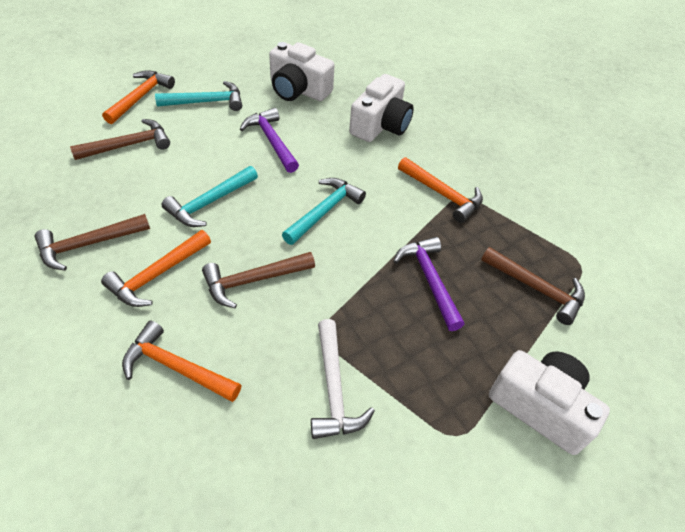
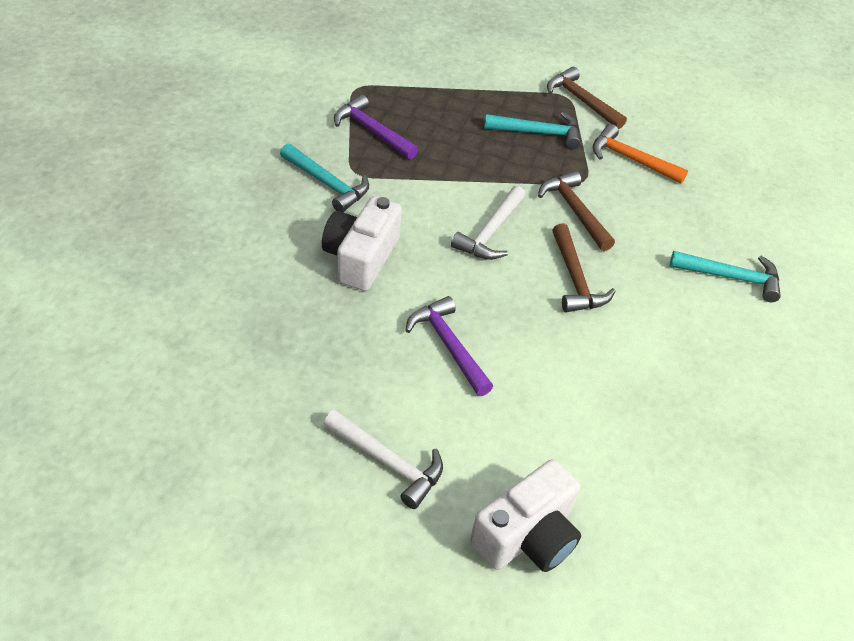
brown hammer: 4 -> 3
orange hammer: 4 -> 1
white camera: 3 -> 2
white hammer: 1 -> 2

